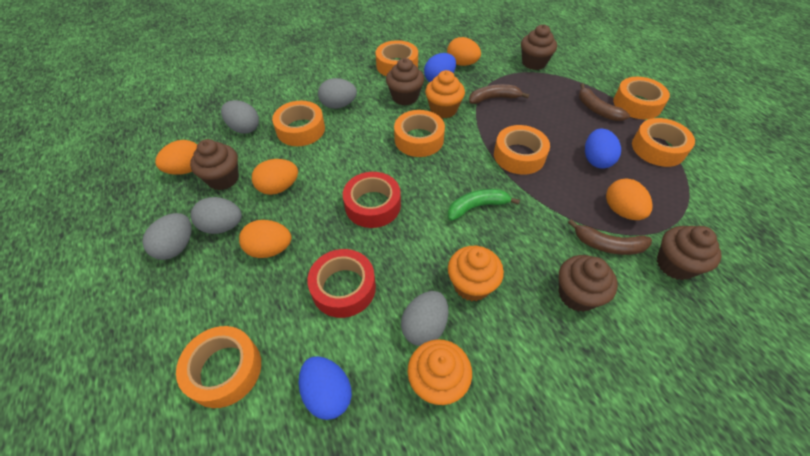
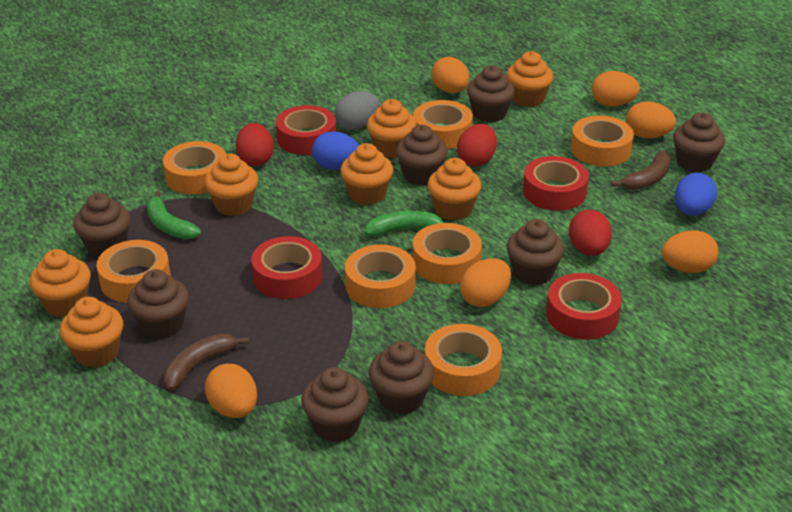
blue egg: 3 -> 2
brown banana: 3 -> 2
brown cupcake: 5 -> 8
green banana: 1 -> 2
grey egg: 5 -> 1
orange cupcake: 3 -> 7
orange egg: 5 -> 6
red egg: 0 -> 3
red tape: 2 -> 4

